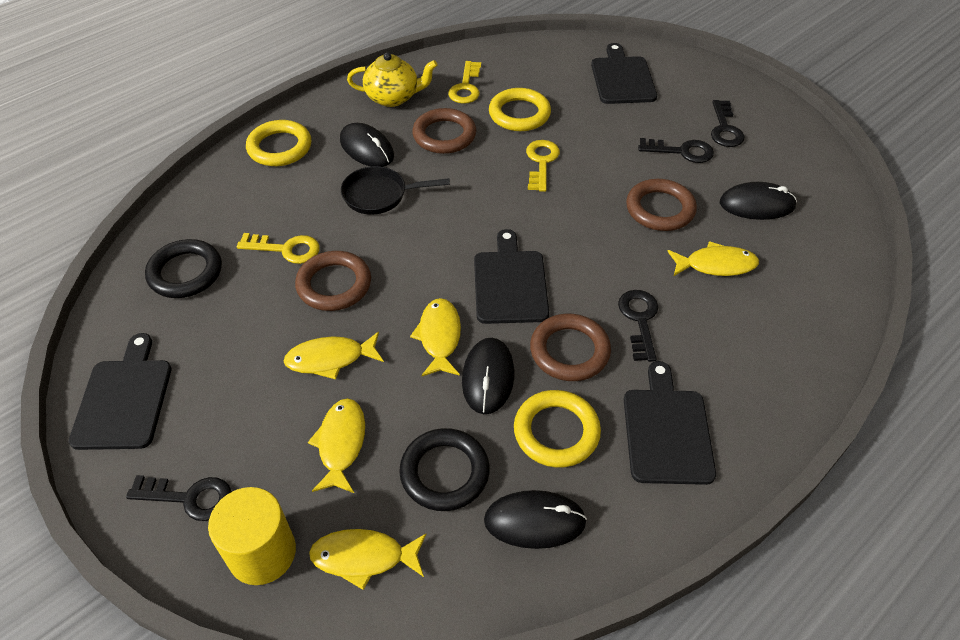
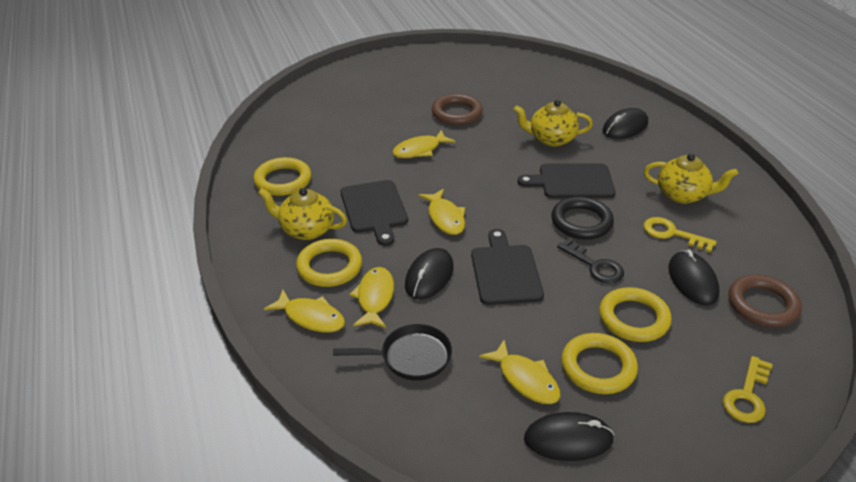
black cutting board: 4 -> 3
black key: 4 -> 1
black ring: 2 -> 1
brown ring: 4 -> 2
yellow cylinder: 1 -> 0
yellow key: 3 -> 2
yellow ring: 3 -> 4
yellow teapot: 1 -> 3

